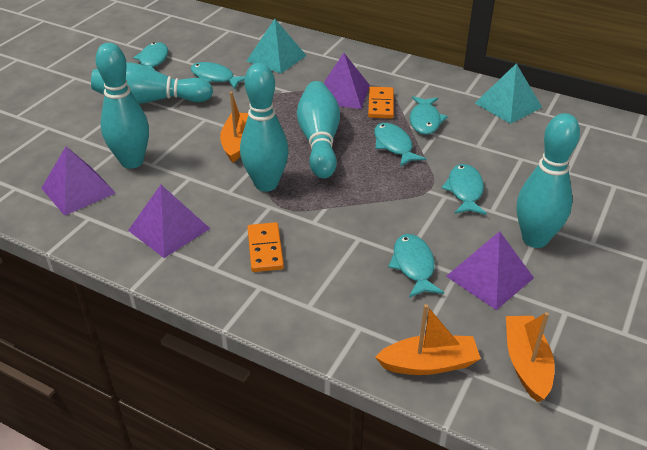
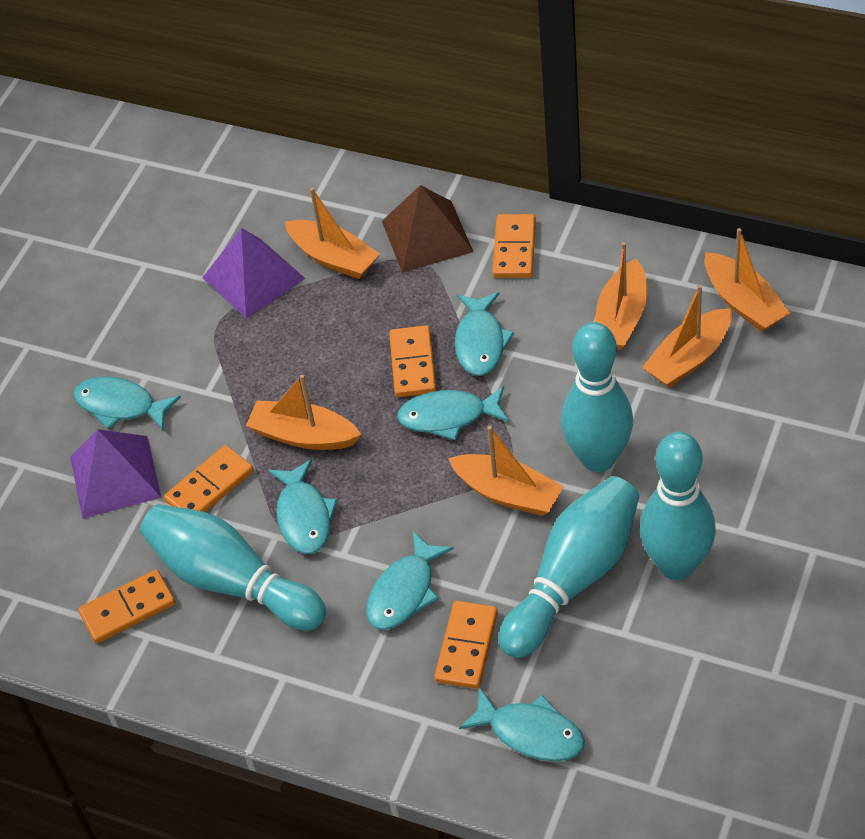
brown pyramid: 0 -> 1
orange boat: 3 -> 6
orange domino: 2 -> 5
purple pyramid: 4 -> 2
turquoise bowling pin: 5 -> 4
turquoise pyramid: 2 -> 0

